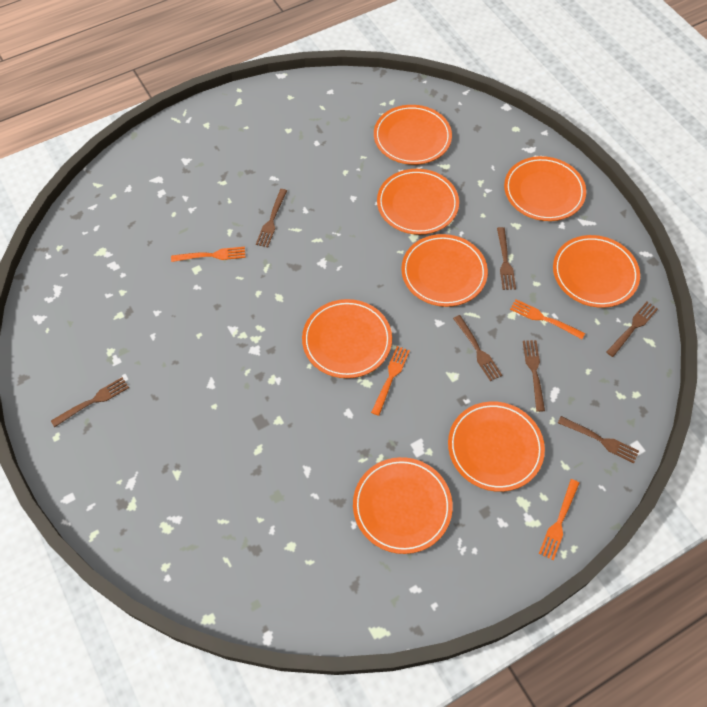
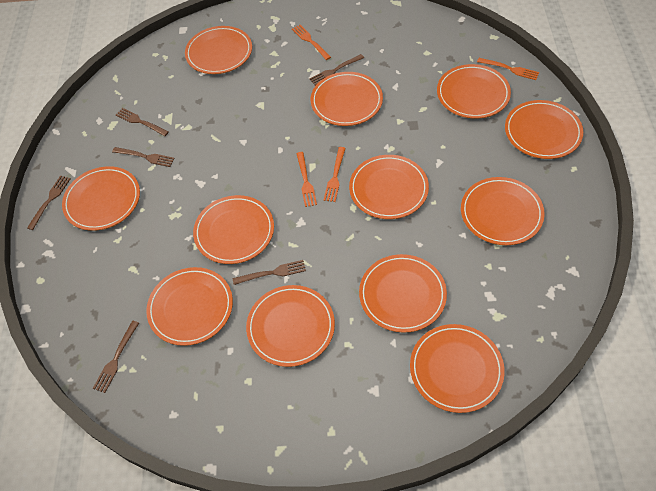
brown fork: 7 -> 6
orange plate: 8 -> 12

